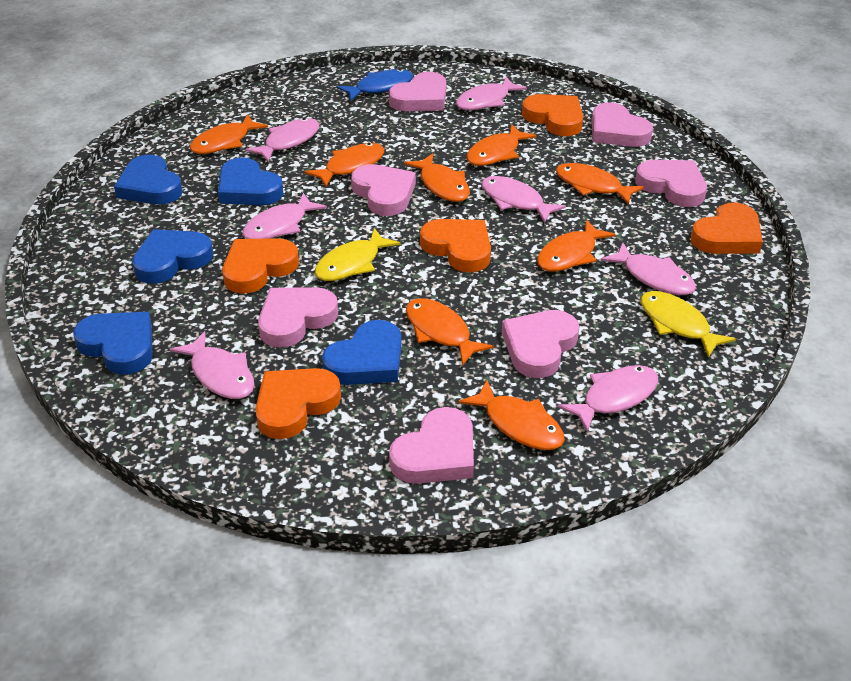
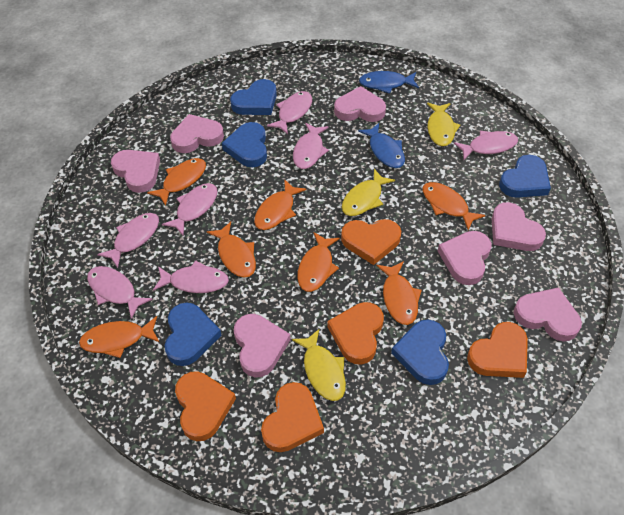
blue fish: 1 -> 2
orange fish: 8 -> 7
yellow fish: 2 -> 3

